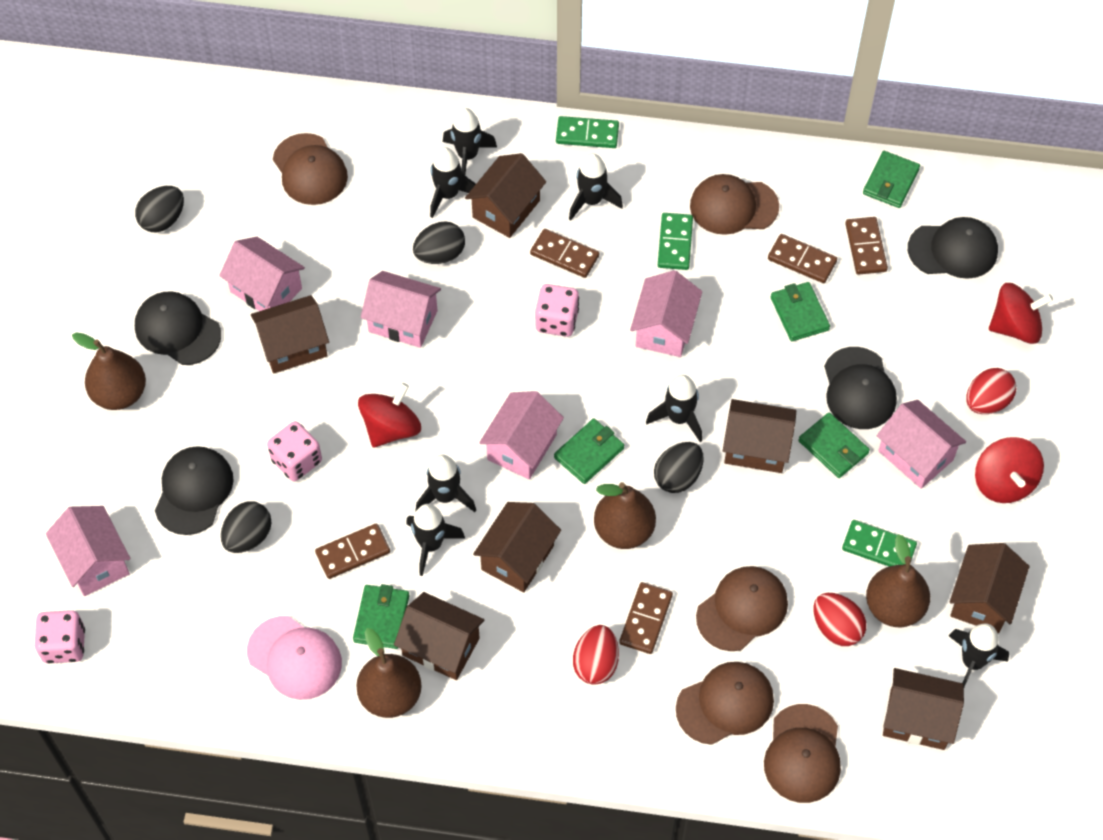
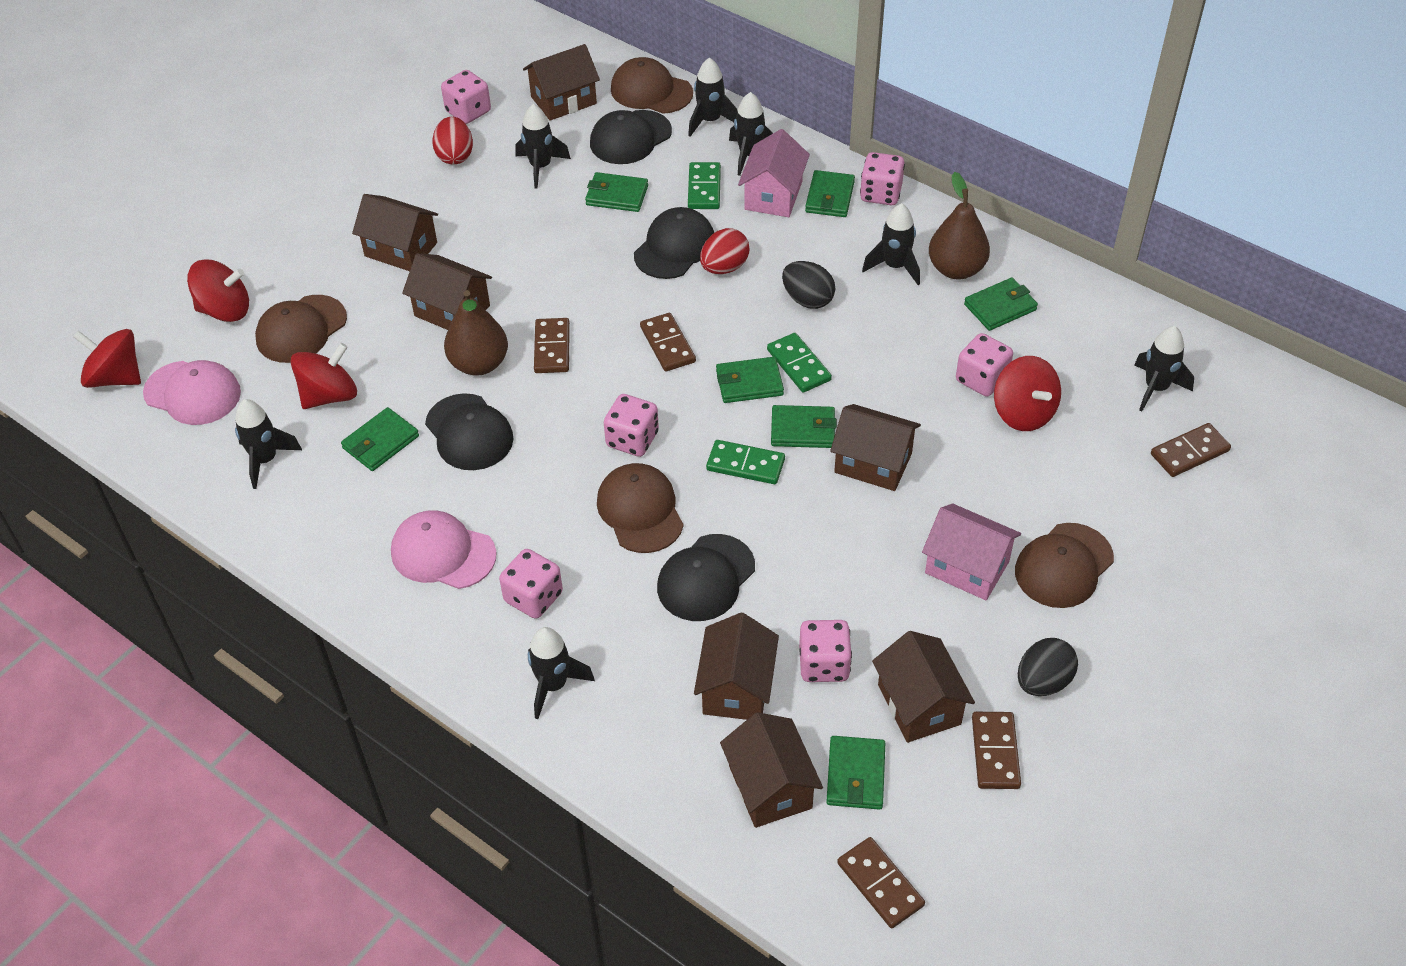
black egg: 4 -> 2
brown cap: 5 -> 4
brown pear: 4 -> 2
green wallet: 5 -> 7
pink cap: 1 -> 2
pink dice: 3 -> 6
pink house: 6 -> 2
red egg: 3 -> 2
red spinning top: 3 -> 4

